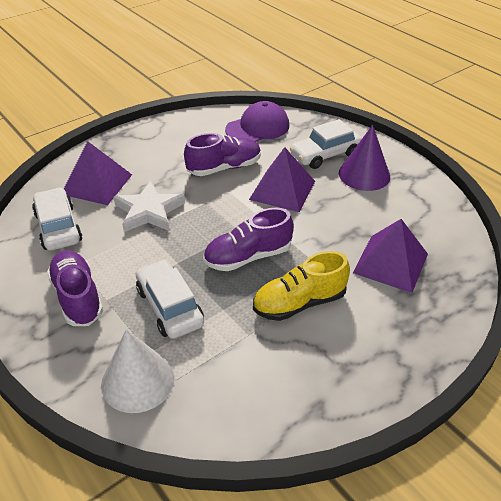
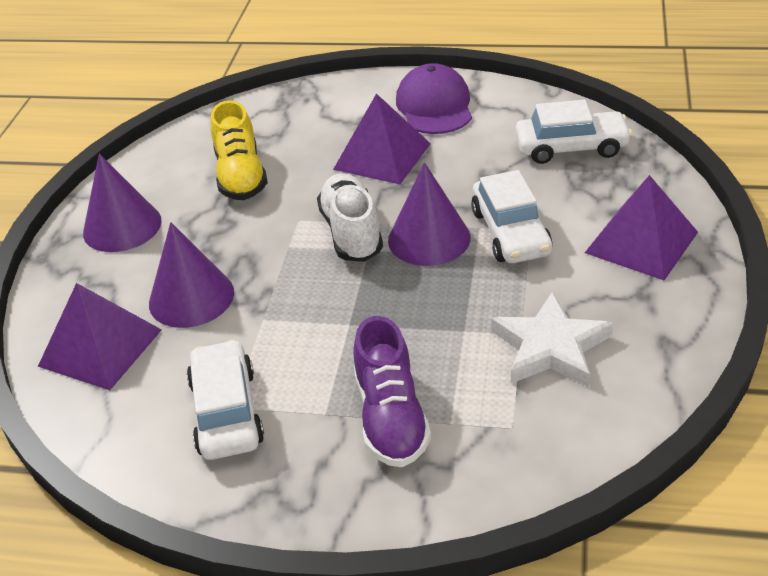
purple cone: 1 -> 3
purple shoe: 3 -> 1
white cone: 1 -> 0
white shoe: 0 -> 1

